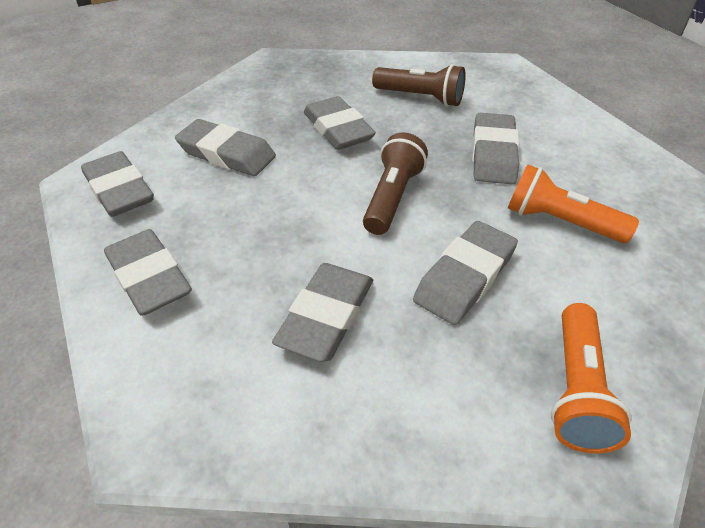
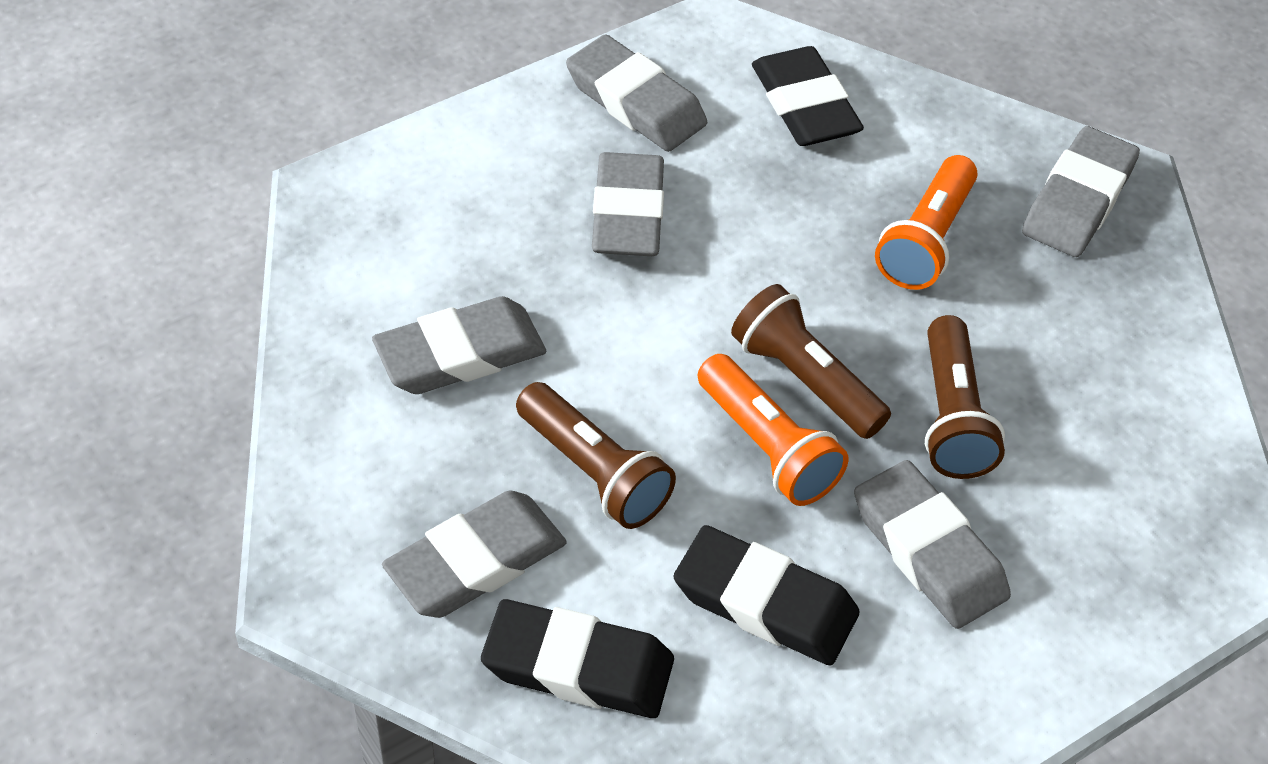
black eraser: 0 -> 3
brown flashlight: 2 -> 3
grey eraser: 7 -> 6

